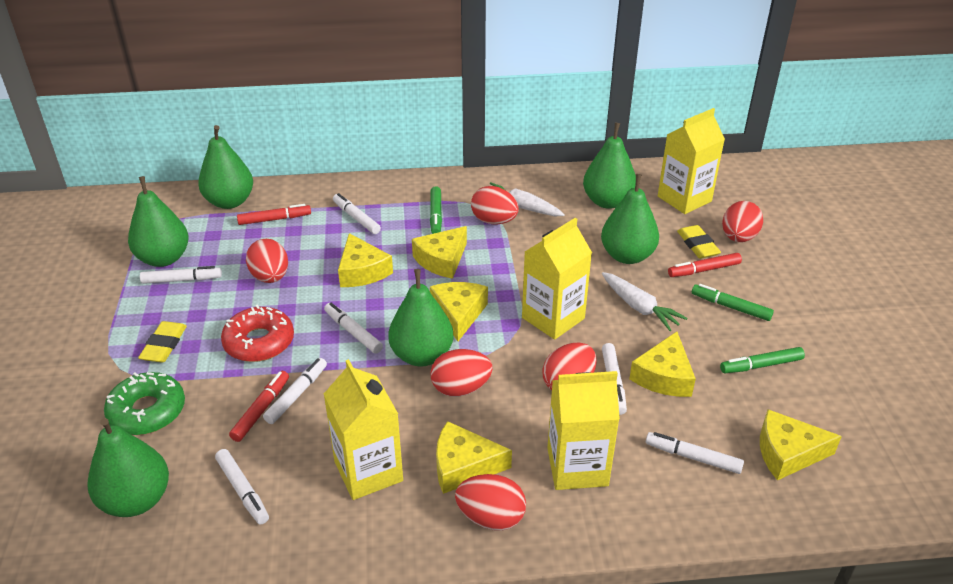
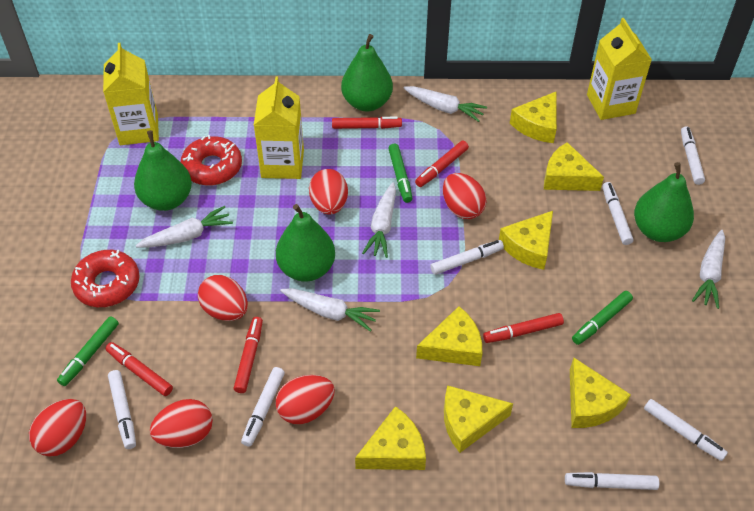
green donut: 1 -> 0
green pear: 6 -> 4
red donut: 1 -> 2
red marker: 3 -> 5
white carrot: 2 -> 5
yellow carton: 4 -> 3
yellow cheese: 6 -> 7
yellow eraser: 2 -> 0

